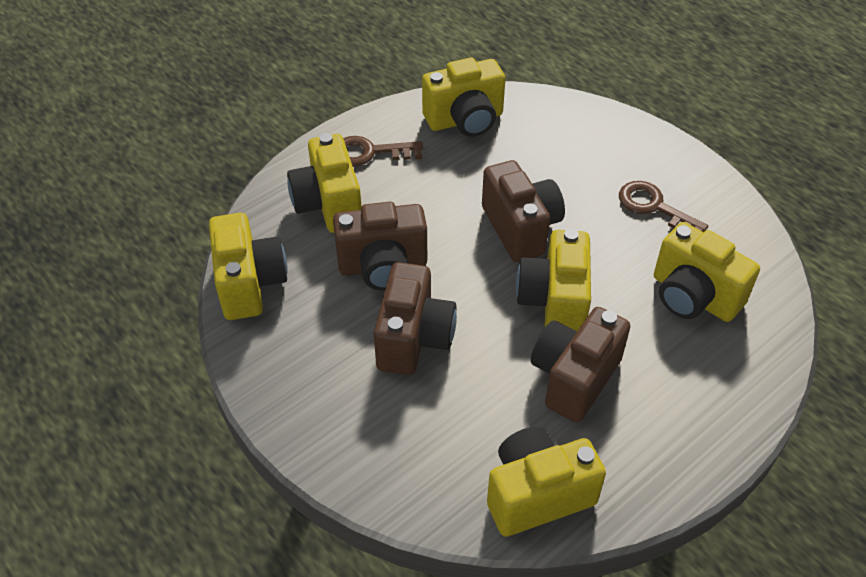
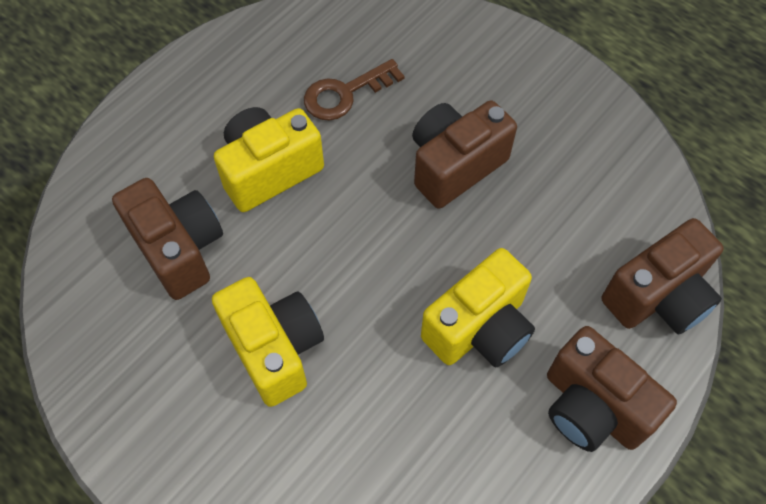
brown key: 2 -> 1
yellow camera: 6 -> 3

